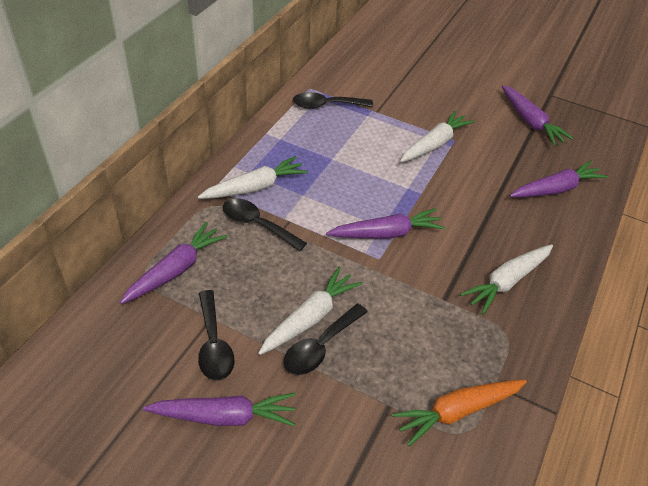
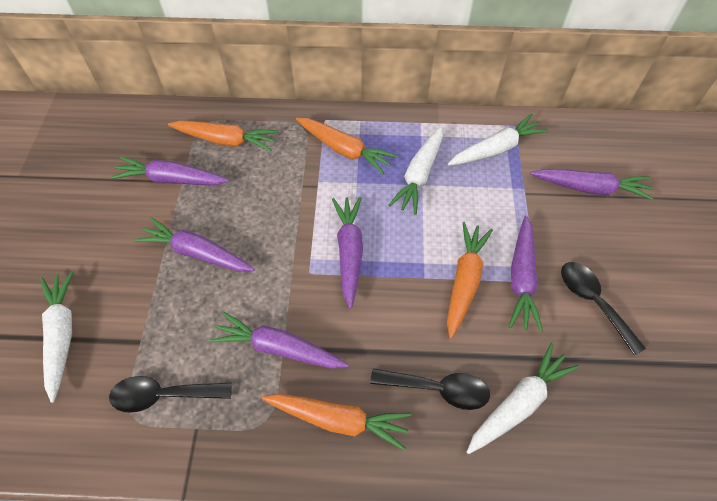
black spoon: 4 -> 3
orange carrot: 1 -> 4
purple carrot: 5 -> 6

